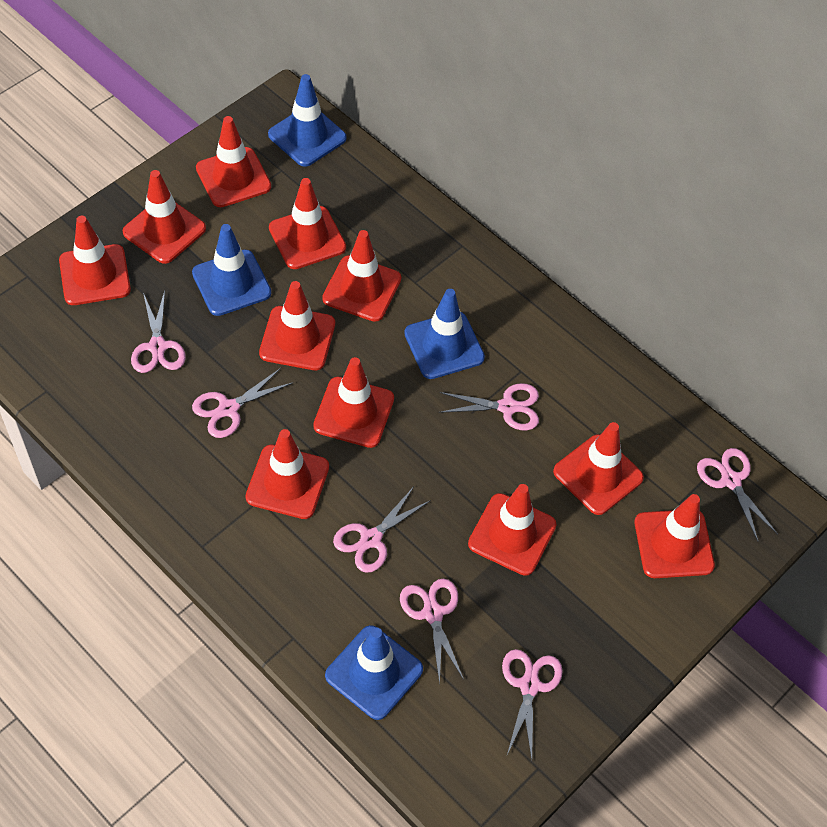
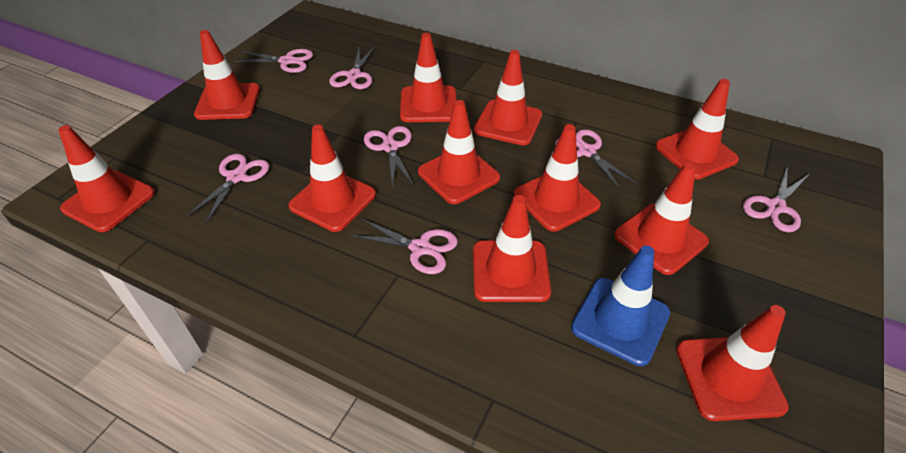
blue traffic cone: 4 -> 1

